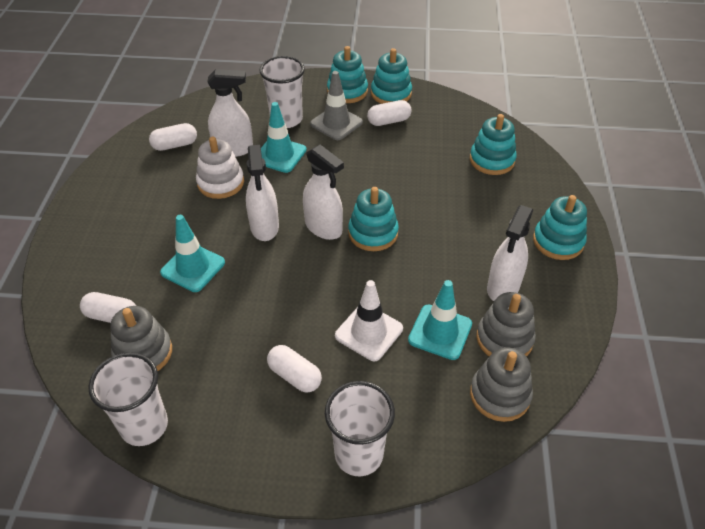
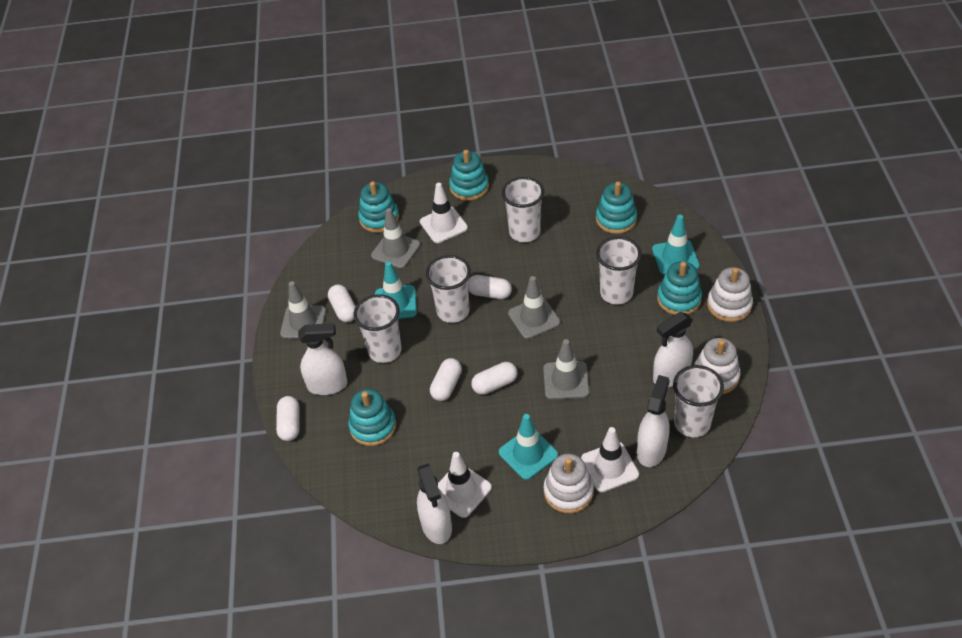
grey stacking toy: 3 -> 0
grey traffic cone: 1 -> 4
white capsule: 4 -> 5
white cup: 3 -> 5
white stacking toy: 1 -> 3
white traffic cone: 1 -> 3

